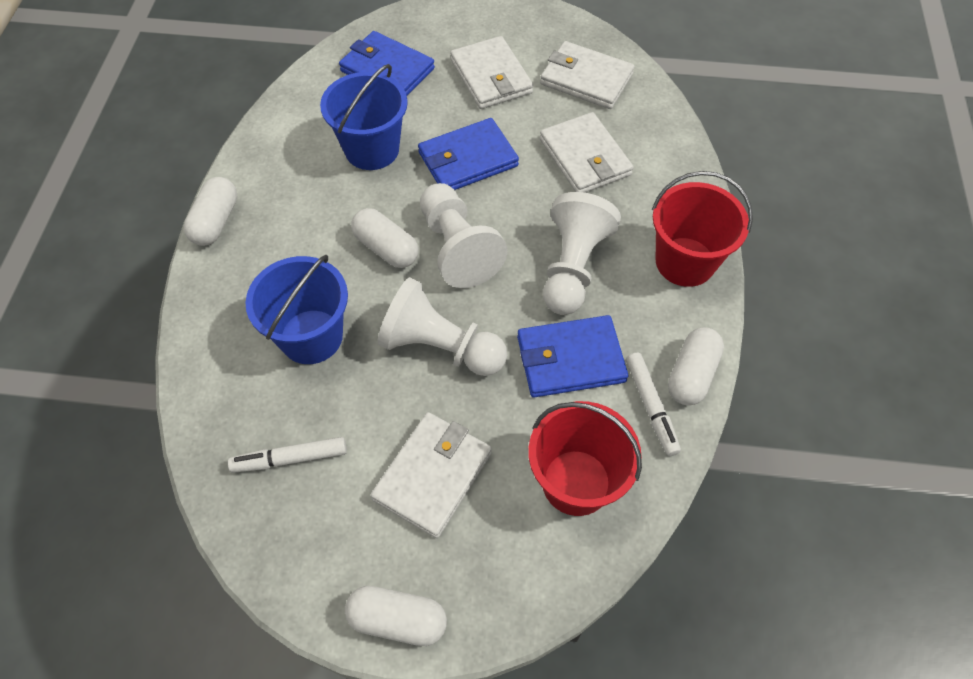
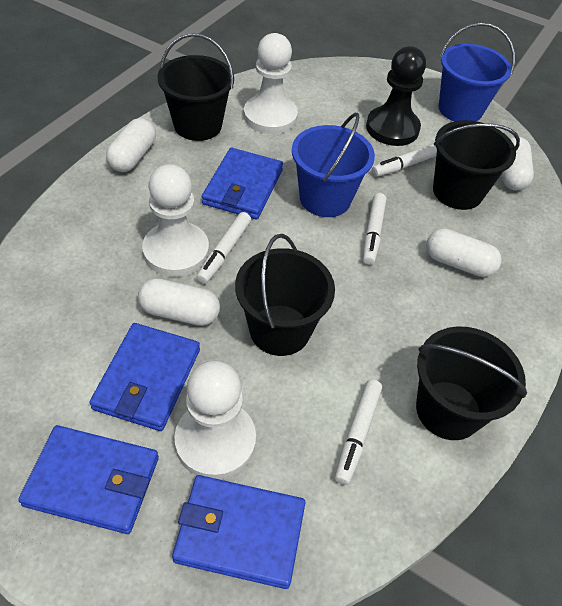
black bucket: 0 -> 4
black pawn: 0 -> 1
blue wallet: 3 -> 4
red bucket: 2 -> 0
white marker: 2 -> 4
white wallet: 4 -> 0

